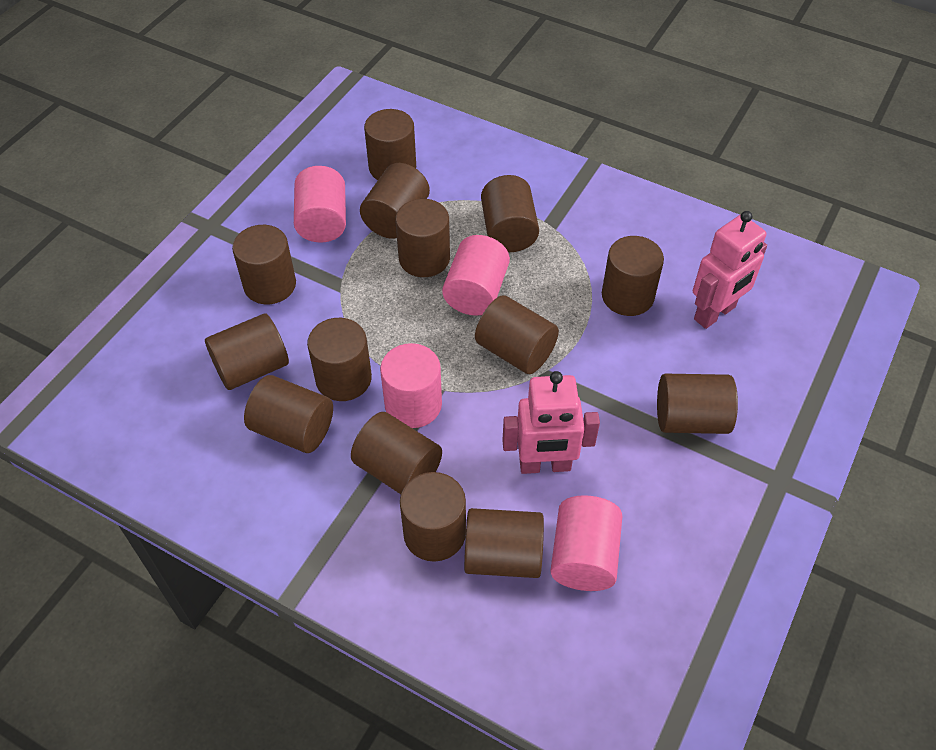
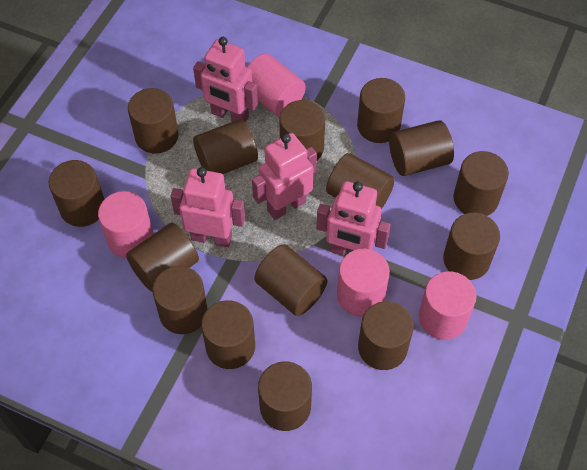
brown cylinder: 14 -> 15
pink robot: 2 -> 4

